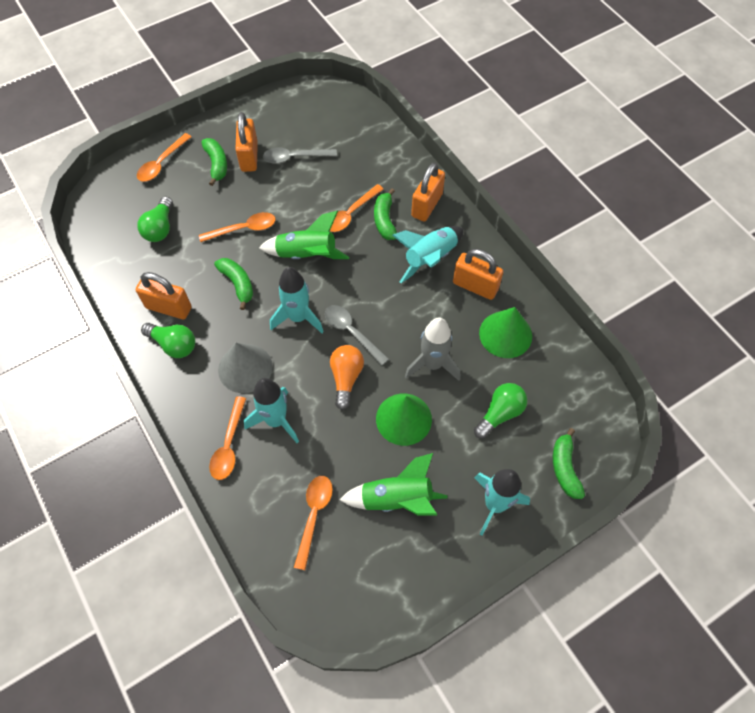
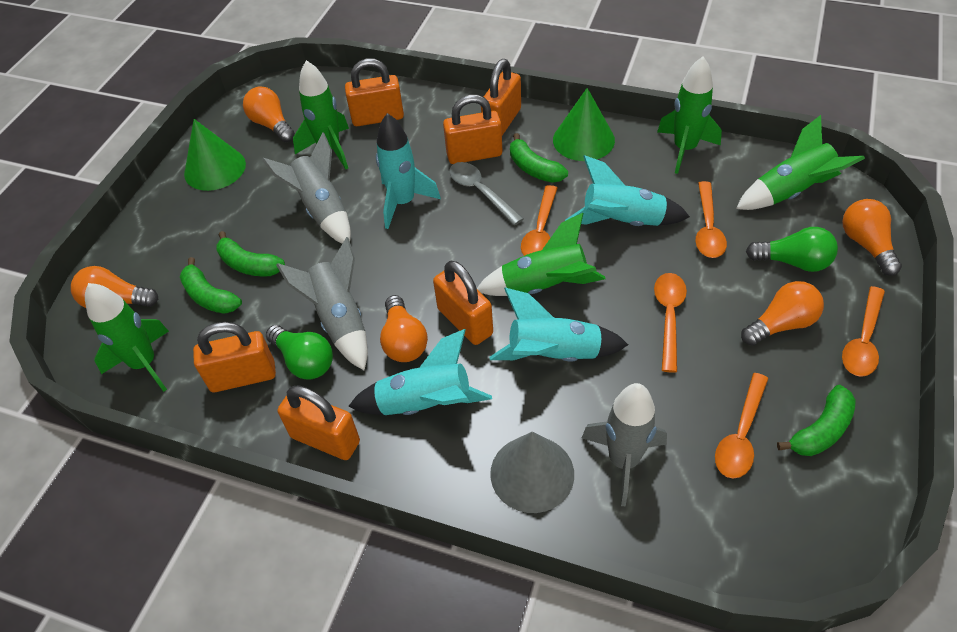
green light bulb: 3 -> 2
green rocket: 2 -> 5
grey rocket: 1 -> 3
grey spoon: 2 -> 1
orange light bulb: 1 -> 5
orange padlock: 4 -> 6

